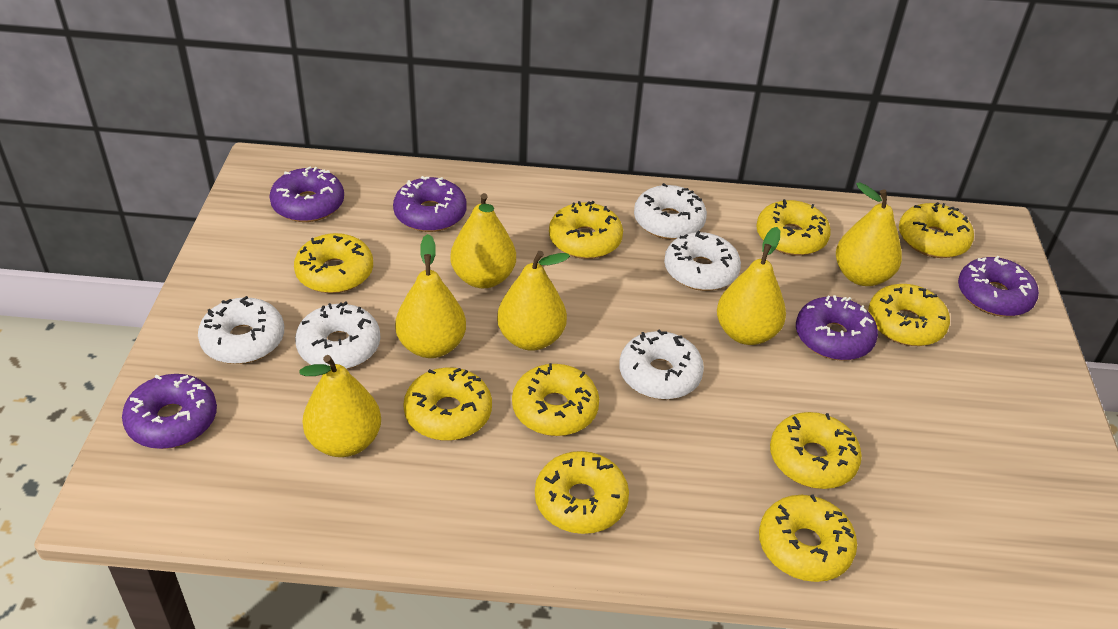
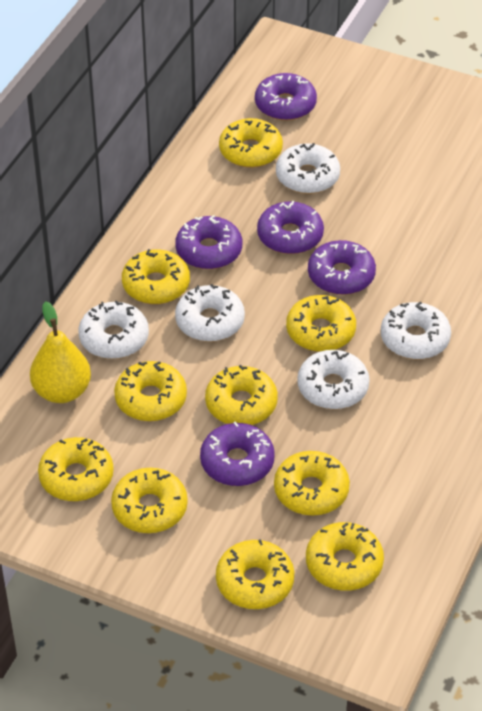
yellow pear: 6 -> 1

